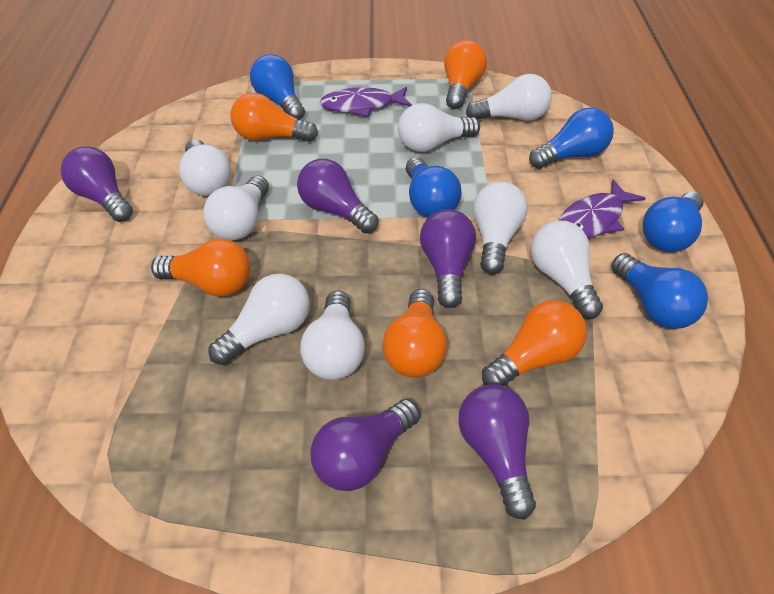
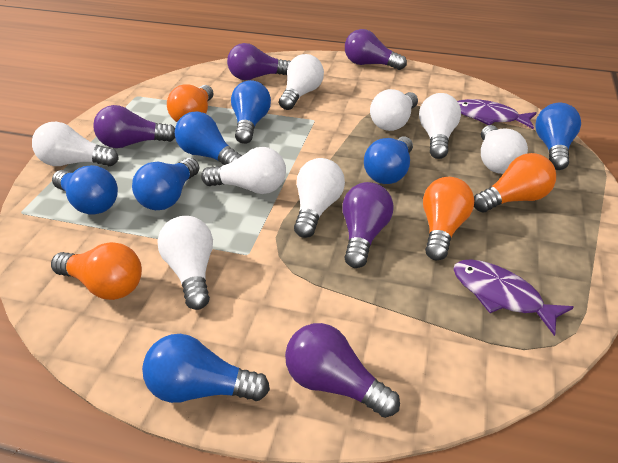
blue light bulb: 5 -> 7
orange light bulb: 5 -> 4

